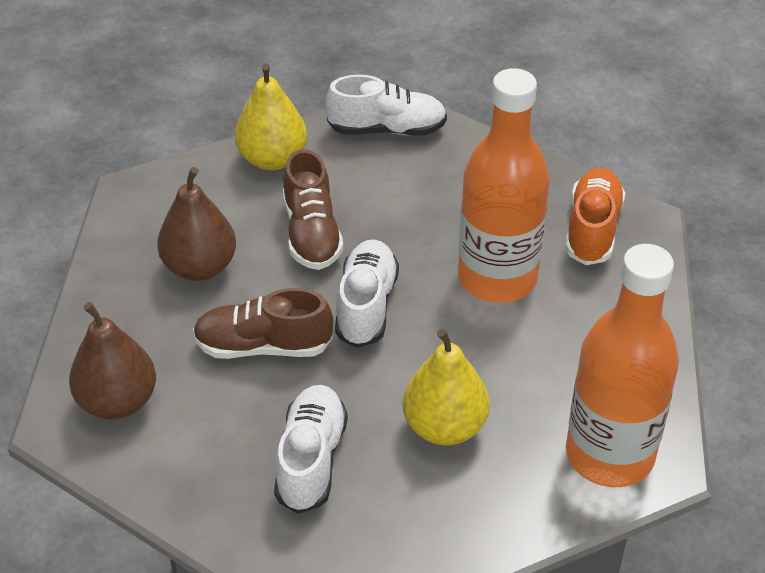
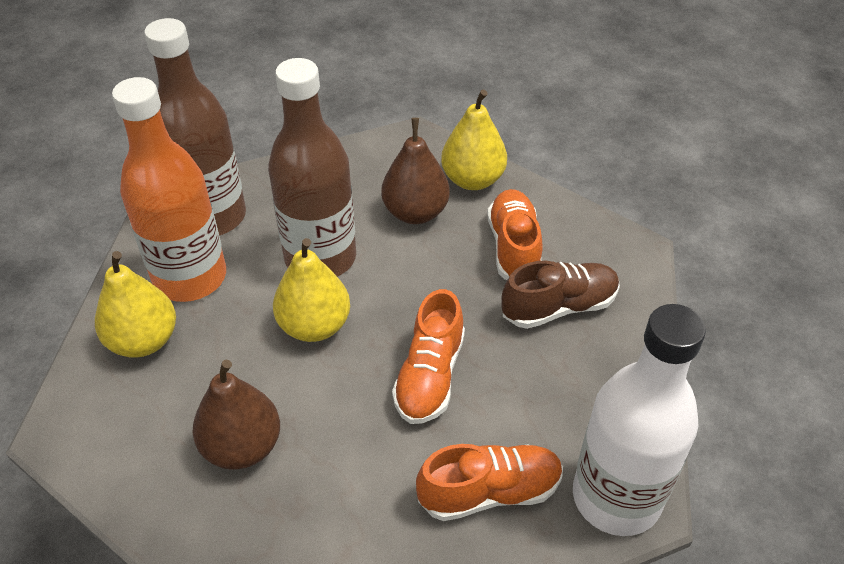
brown bottle: 0 -> 2
brown shoe: 2 -> 1
orange bottle: 2 -> 1
orange shoe: 1 -> 3
white bottle: 0 -> 1
white shoe: 3 -> 0
yellow pear: 2 -> 3

